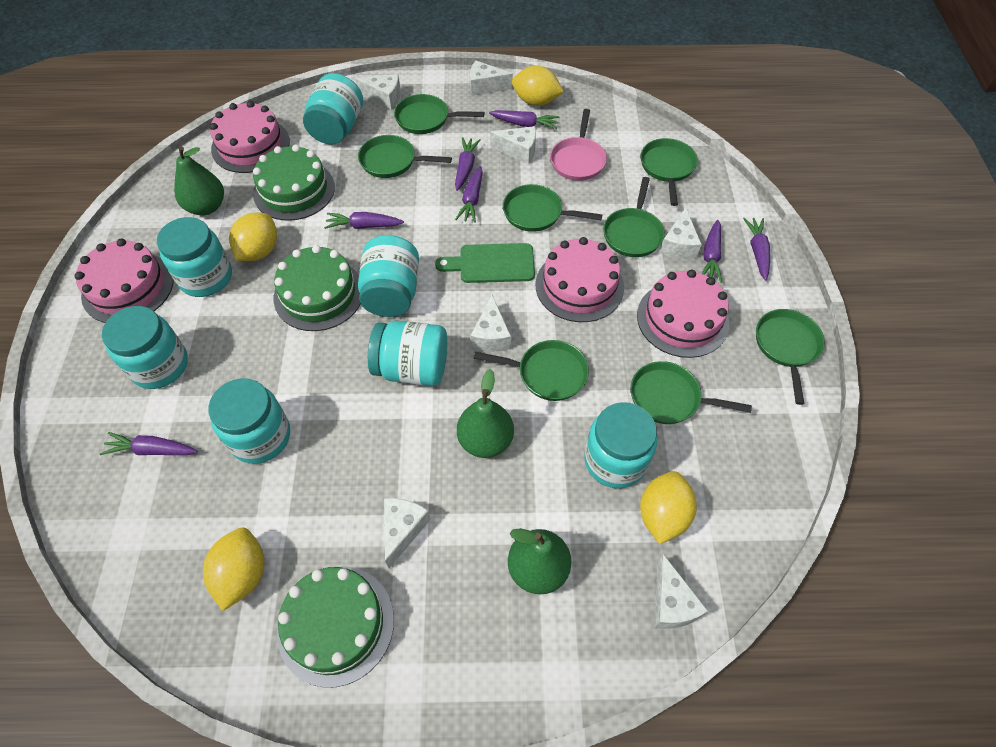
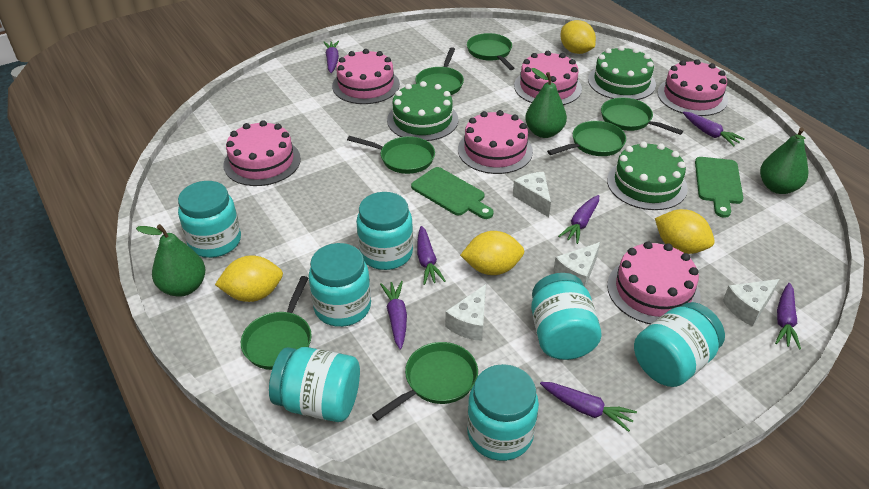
green cutting board: 1 -> 2
green pan: 8 -> 7
pink cake: 4 -> 6
pink pan: 1 -> 0
white cheese: 7 -> 4

